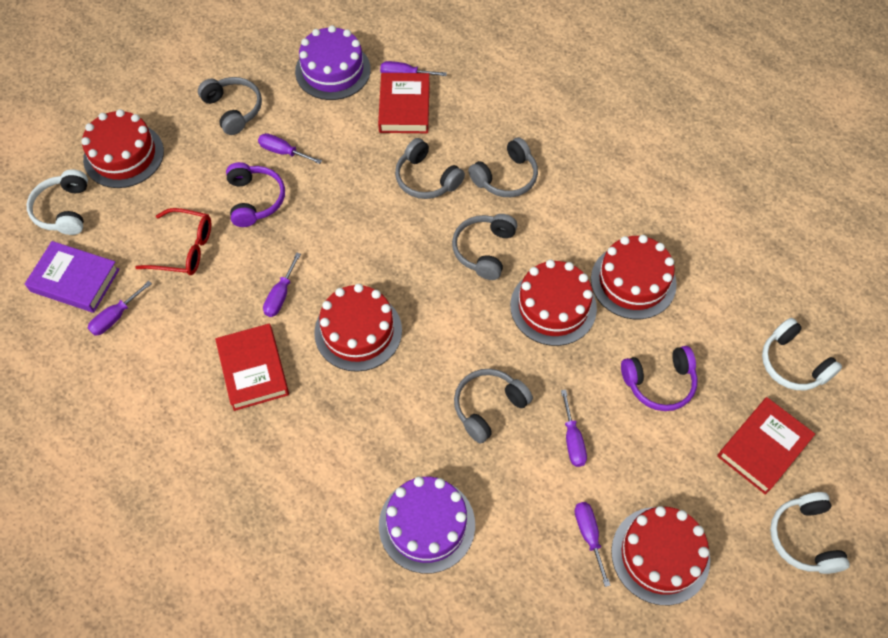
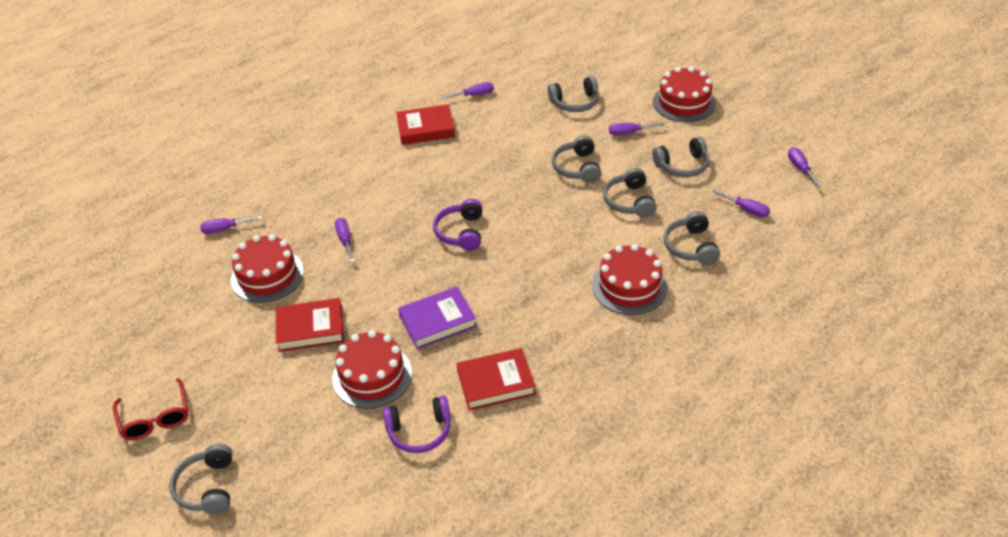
grey headphones: 5 -> 6
purple cake: 2 -> 0
red cake: 5 -> 4
white headphones: 3 -> 0

